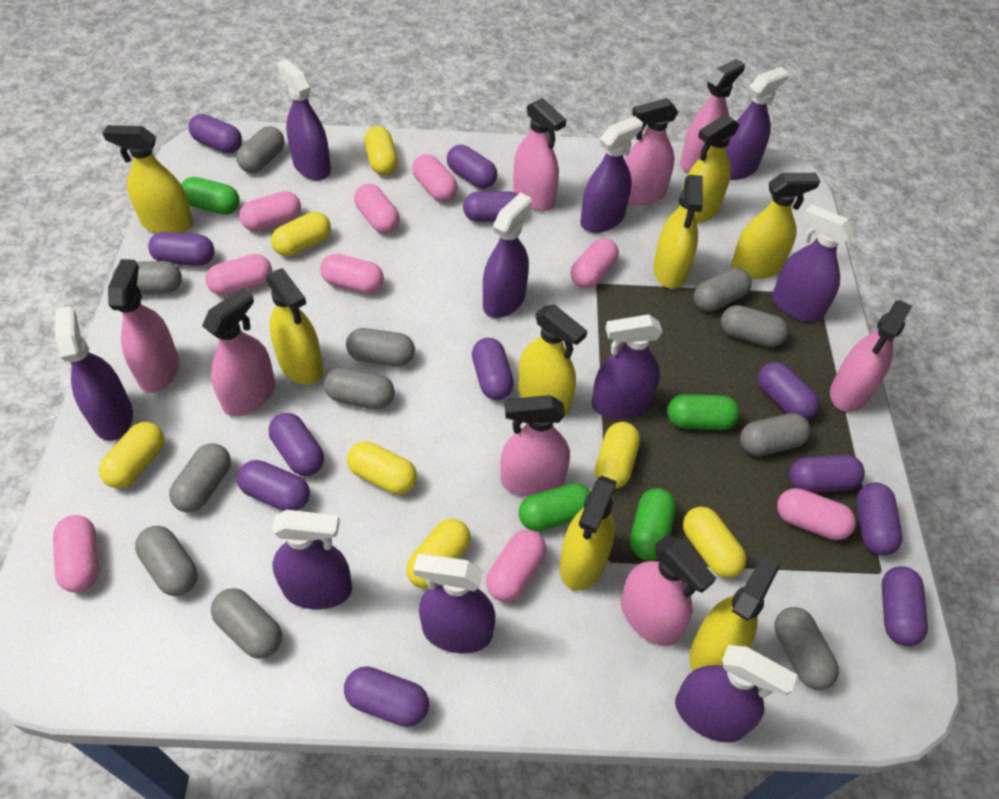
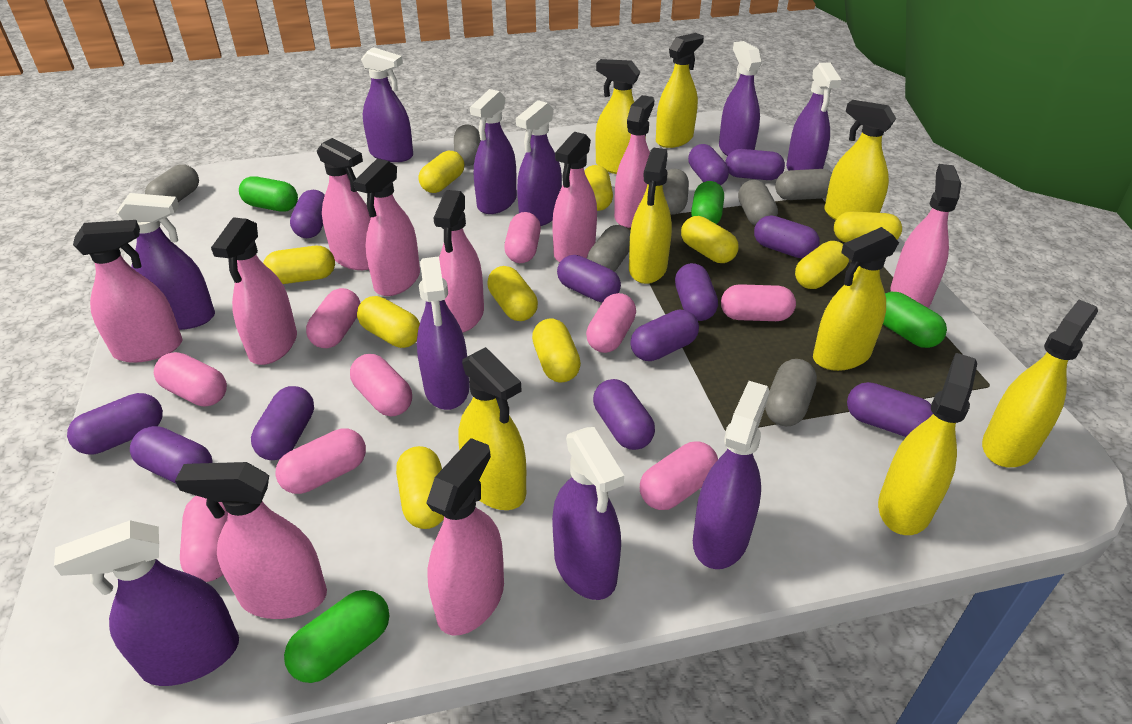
grey capsule: 11 -> 7
pink spray bottle: 8 -> 10
yellow capsule: 7 -> 10

